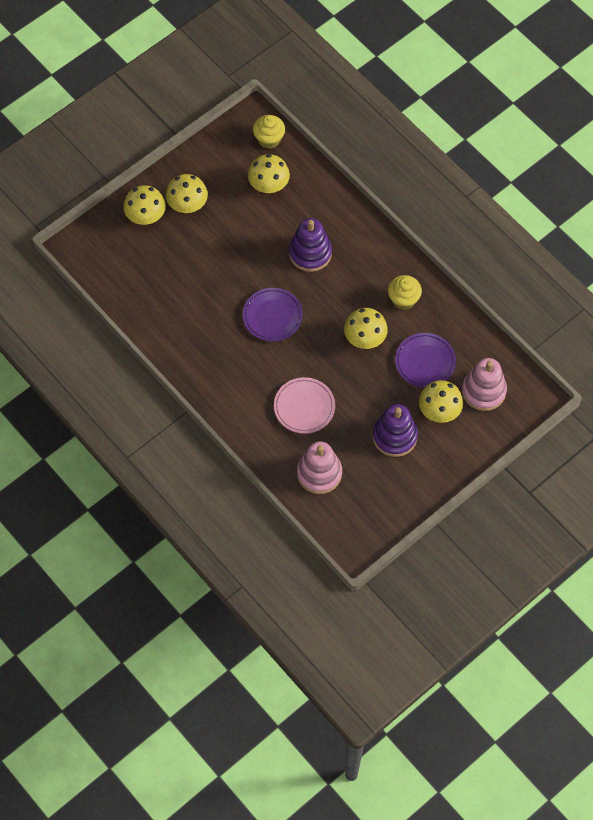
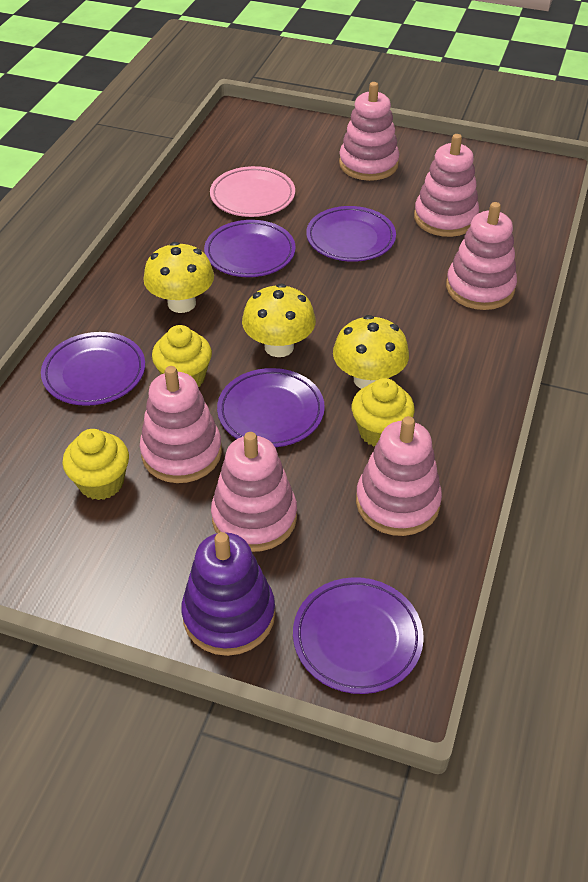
pink stacking toy: 2 -> 6
purple plate: 2 -> 5
purple stacking toy: 2 -> 1
yellow cupcake: 2 -> 3
yellow mushroom: 5 -> 3

